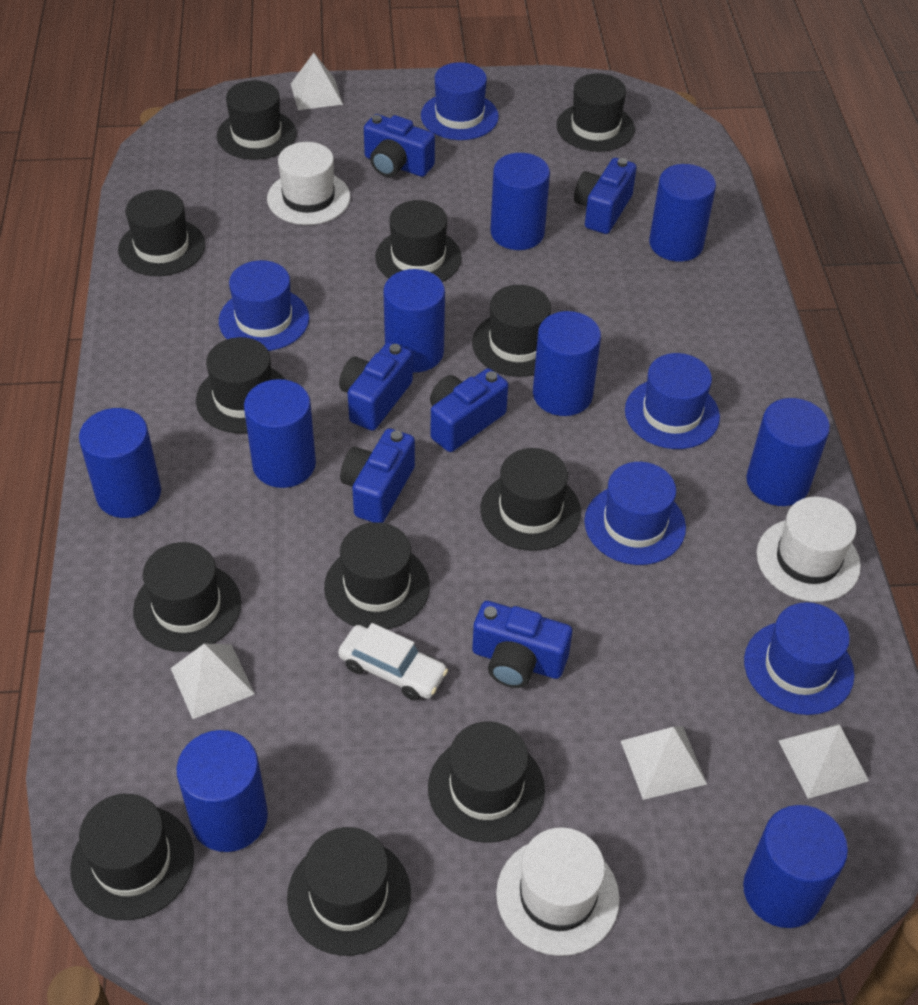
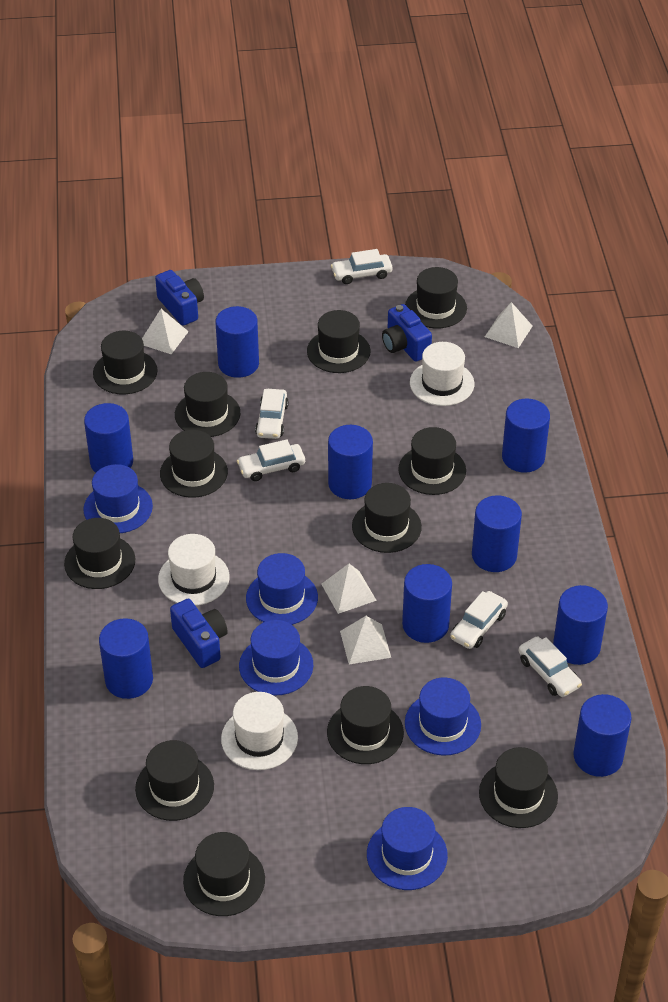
blue camera: 6 -> 3
white car: 1 -> 5

